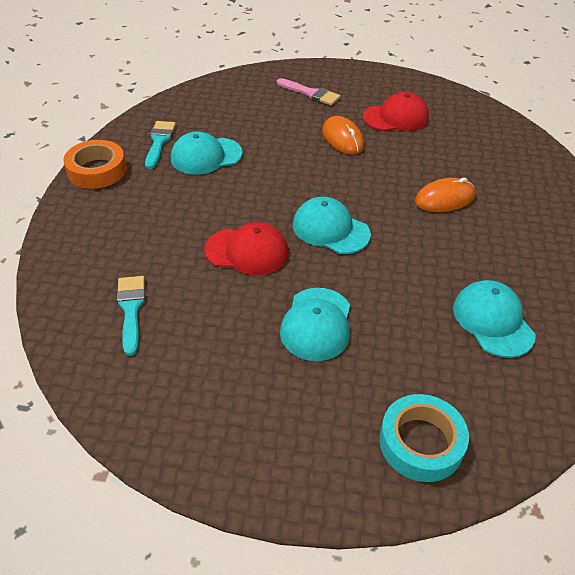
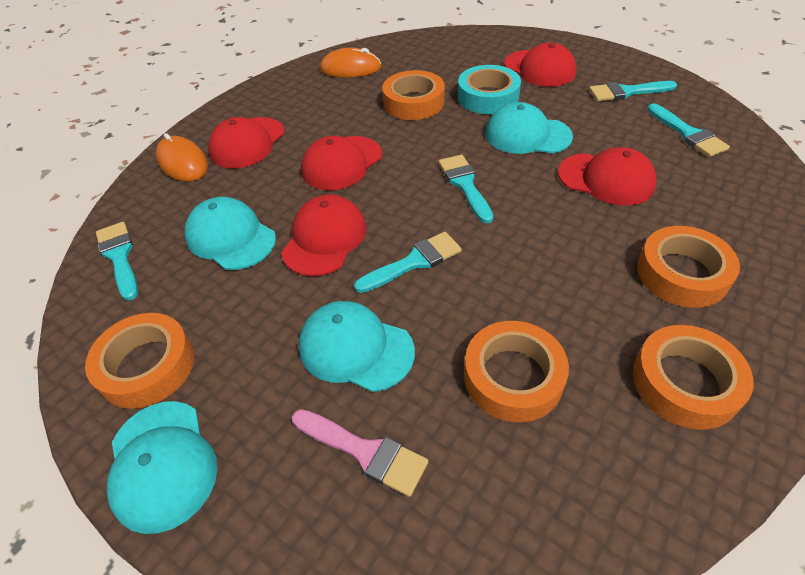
orange tape: 1 -> 5
red cap: 2 -> 5
turquoise brush: 2 -> 5

